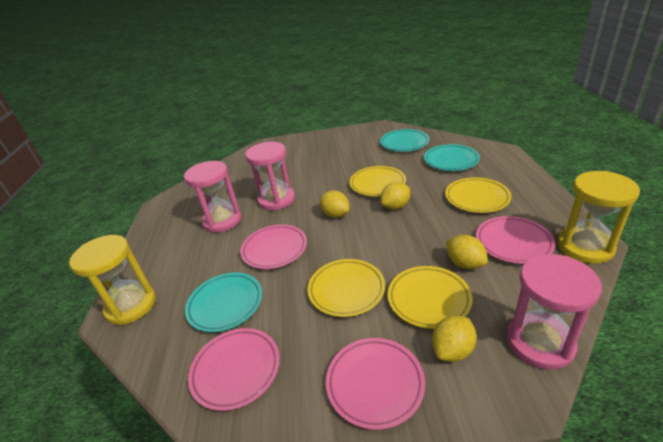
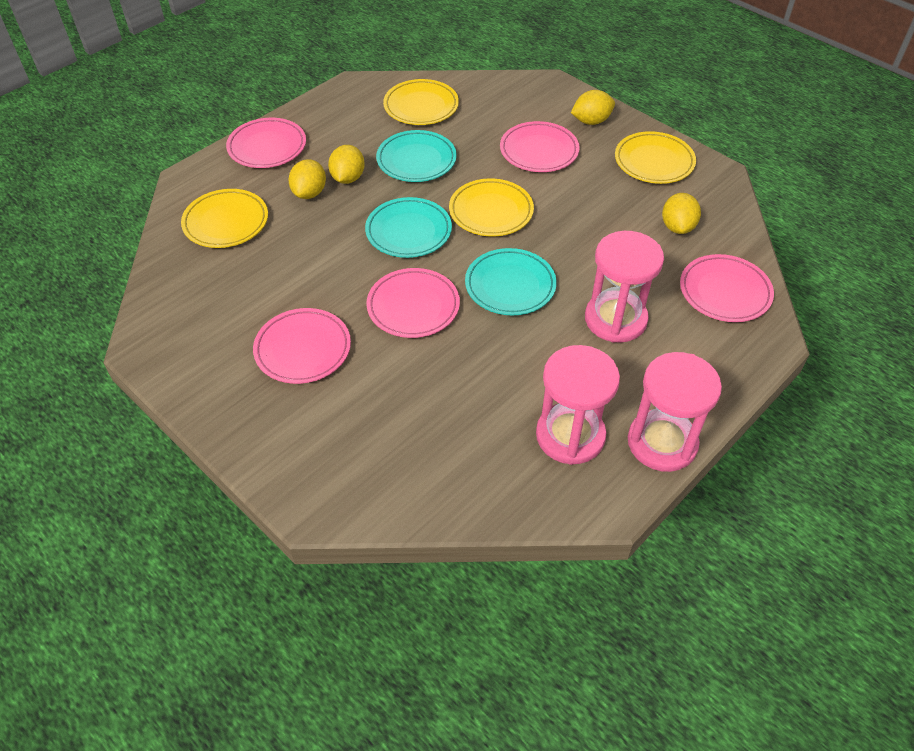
pink plate: 4 -> 5
yellow hourglass: 2 -> 0

